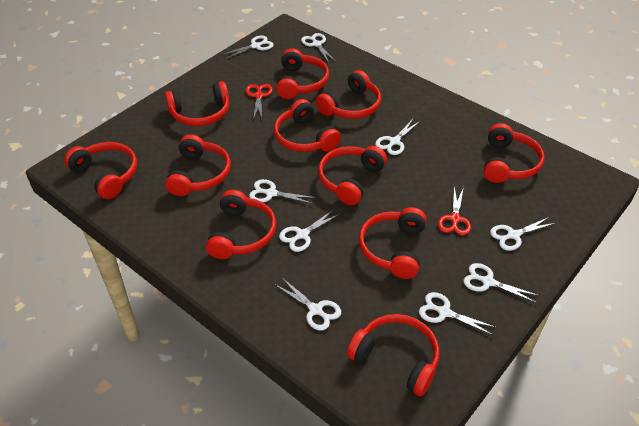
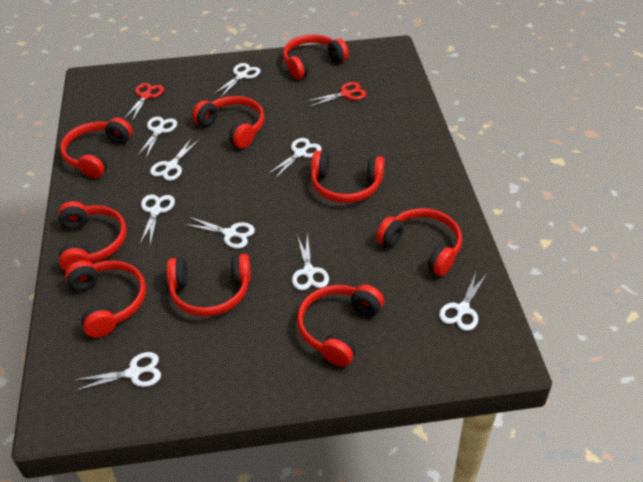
red headphones: 11 -> 9

